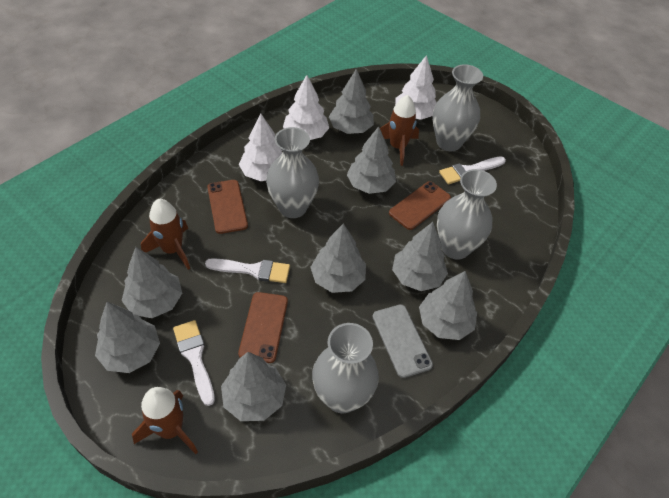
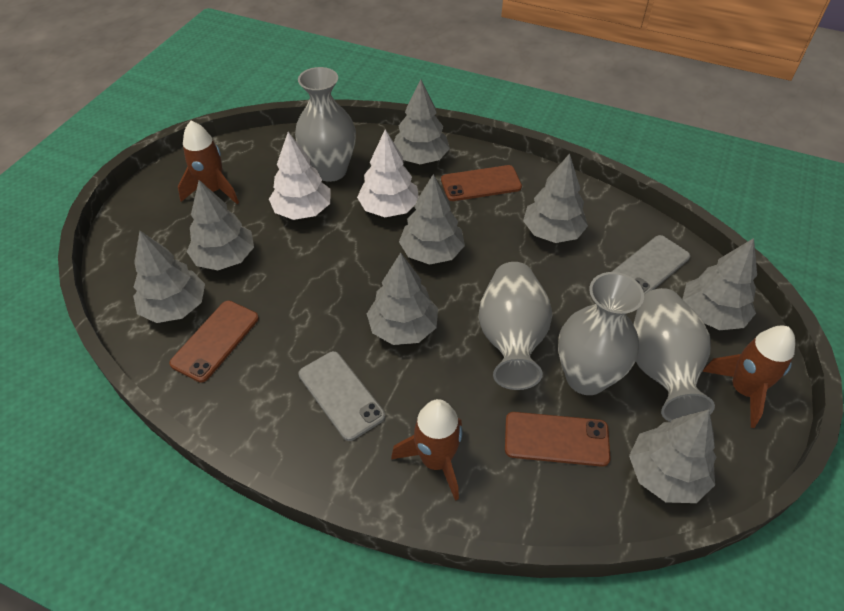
grey phone: 1 -> 2
white brush: 3 -> 0
white tree: 3 -> 2

